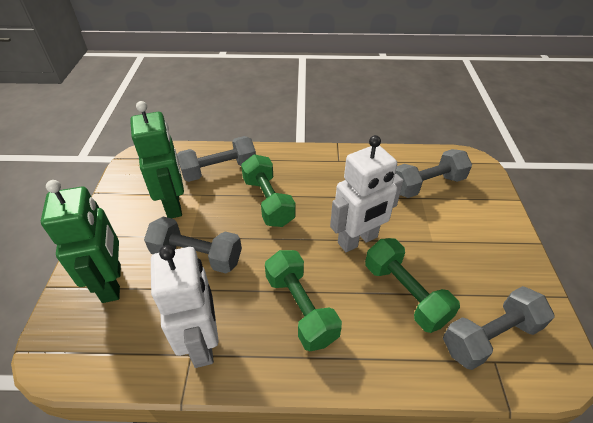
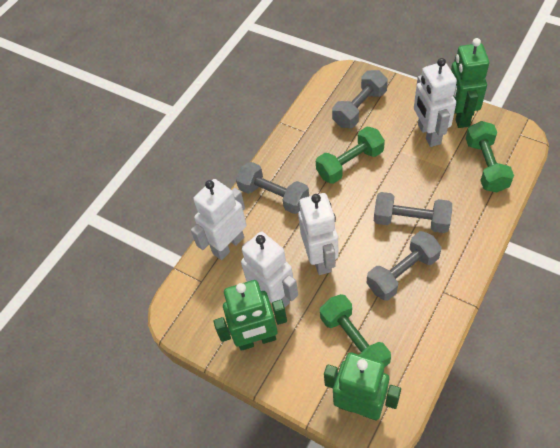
green robot: 2 -> 3
white robot: 2 -> 4

